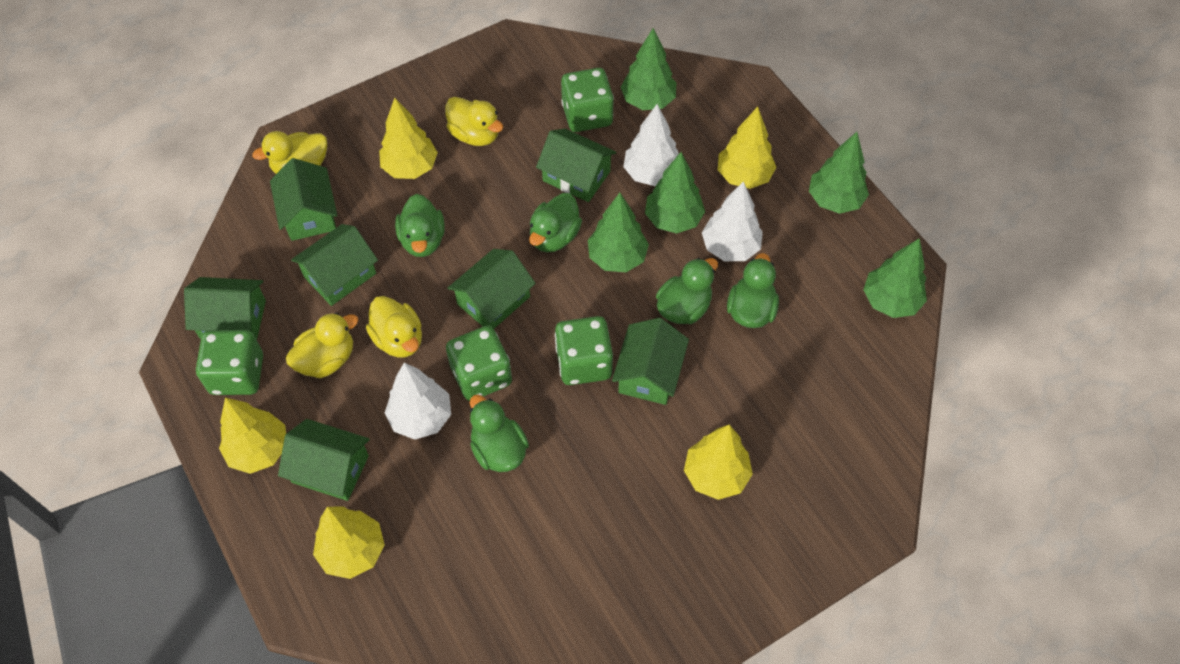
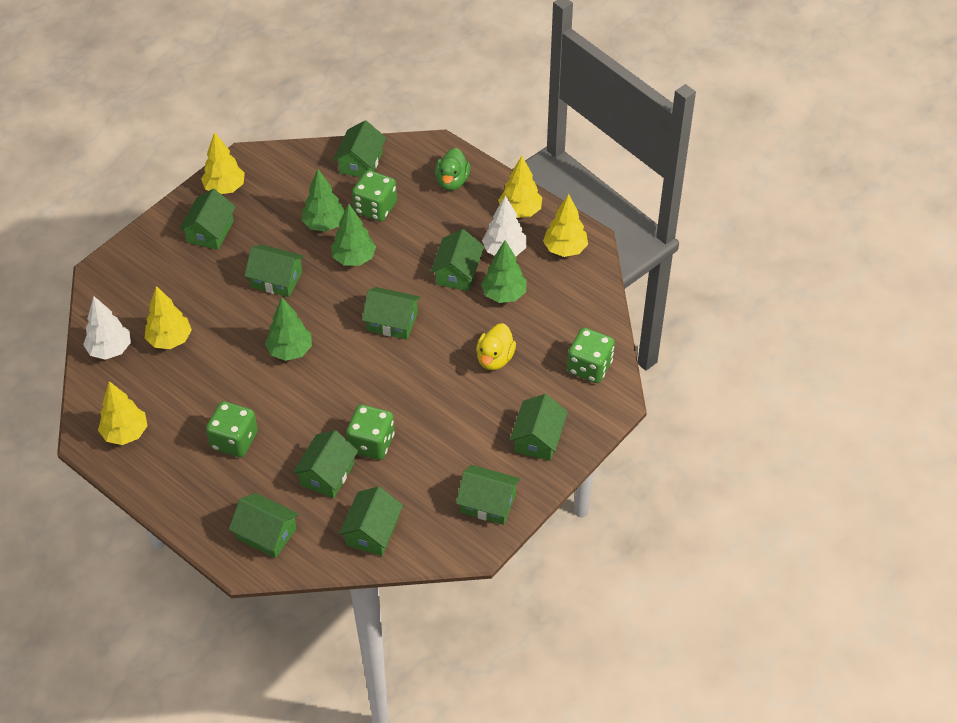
green duck: 5 -> 1
green house: 7 -> 10
green tree: 5 -> 4
white tree: 3 -> 2
yellow duck: 4 -> 1

